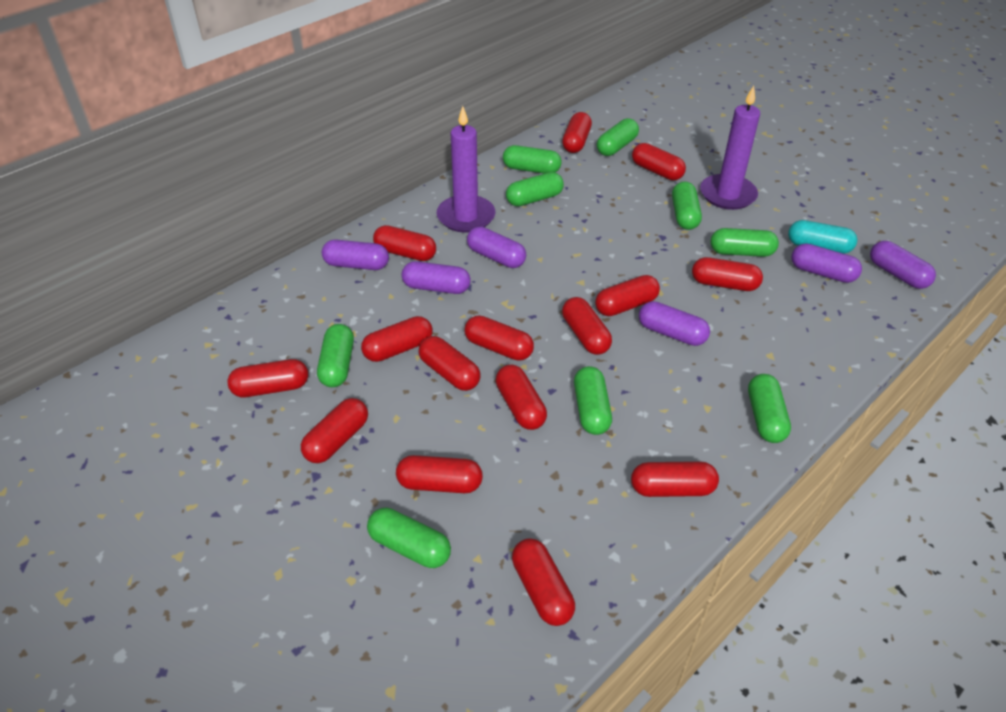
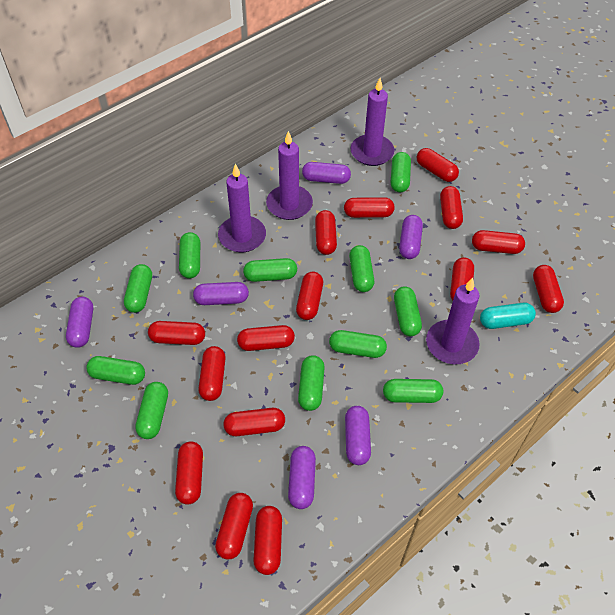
green capsule: 9 -> 11
purple candle: 2 -> 4

